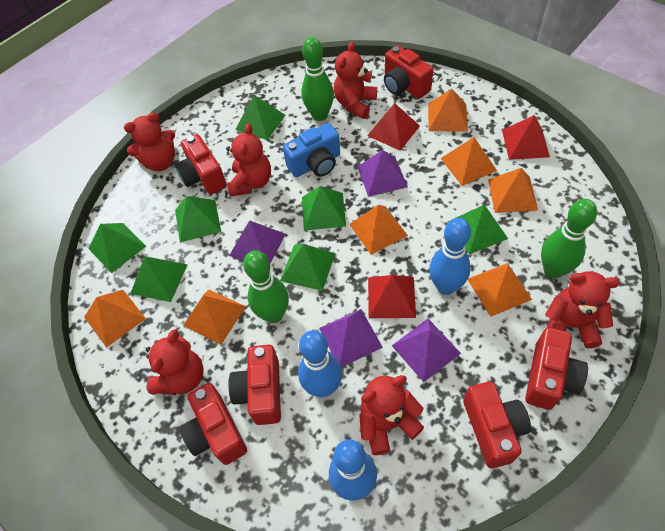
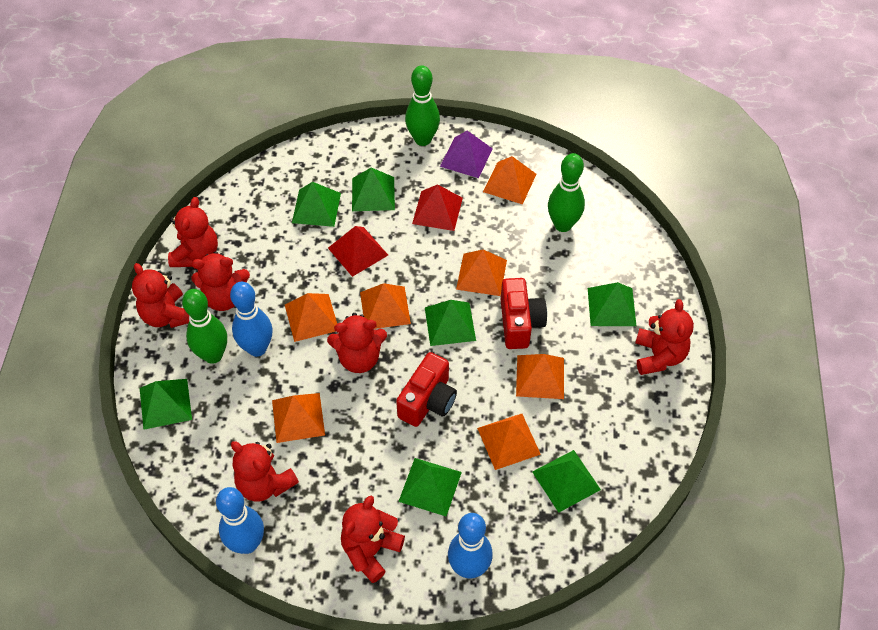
blue camera: 1 -> 0
purple pyramid: 4 -> 1
red camera: 6 -> 2
red pyramid: 3 -> 2
red teddy bear: 6 -> 7

